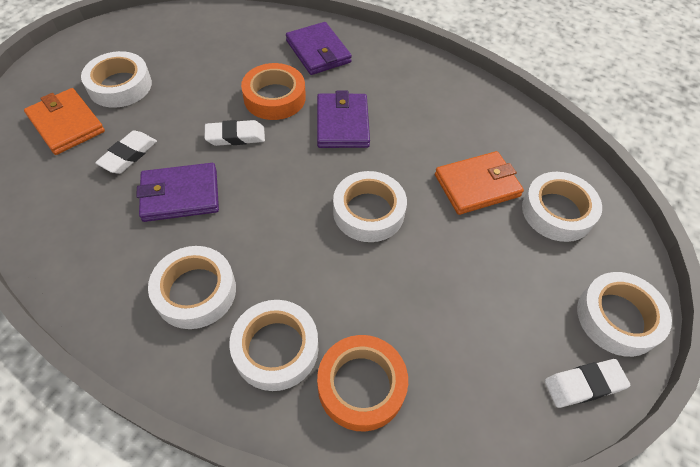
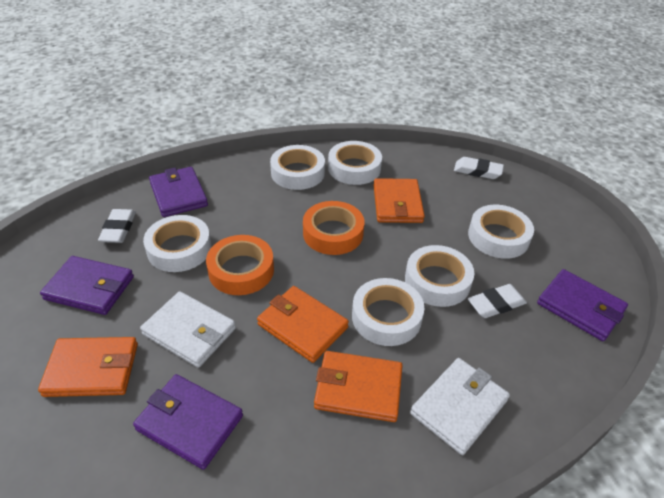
orange wallet: 2 -> 4
purple wallet: 3 -> 4
white wallet: 0 -> 2

